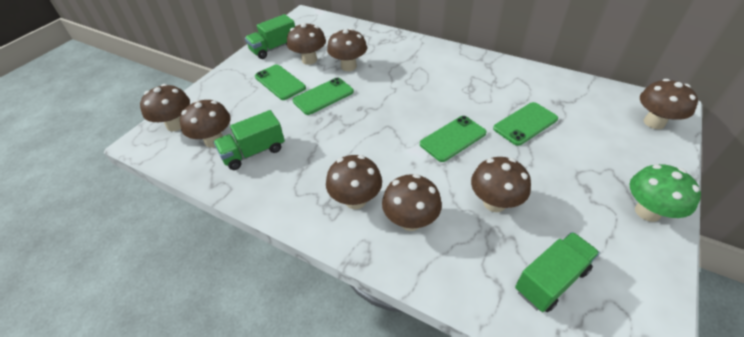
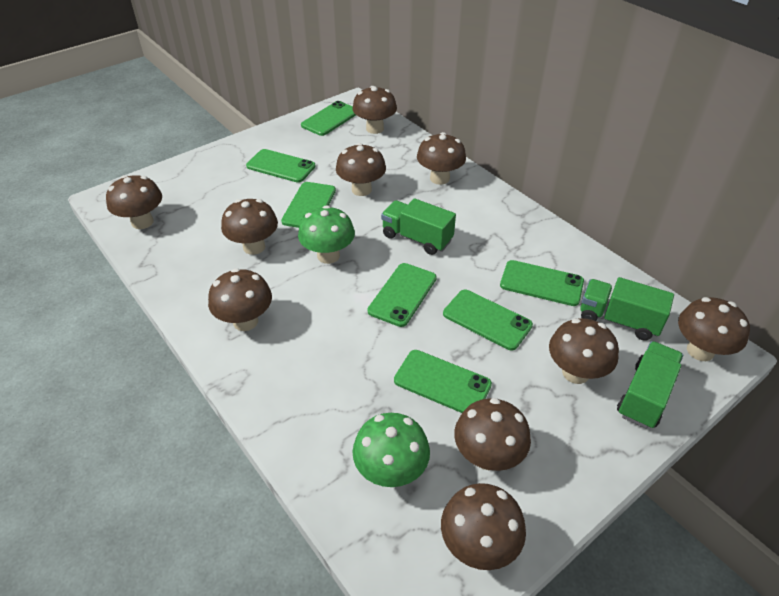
brown mushroom: 8 -> 10
green mushroom: 1 -> 2
green phone: 4 -> 7

